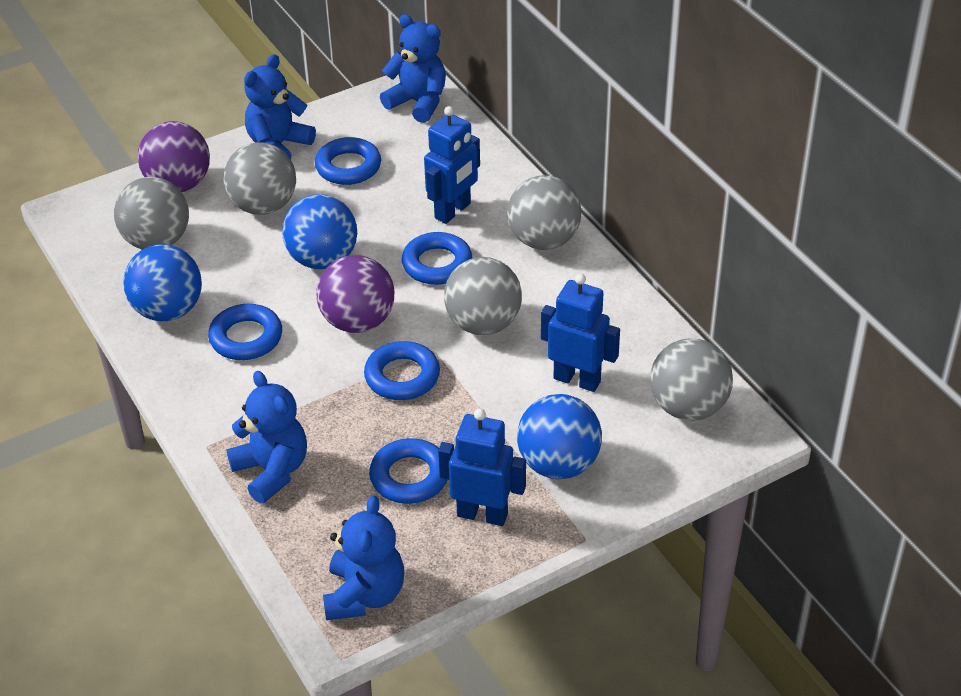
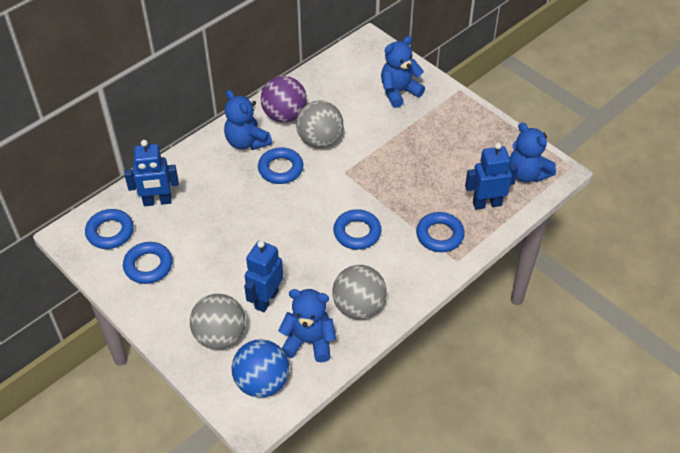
blue ball: 3 -> 1
grey ball: 5 -> 3
purple ball: 2 -> 1

